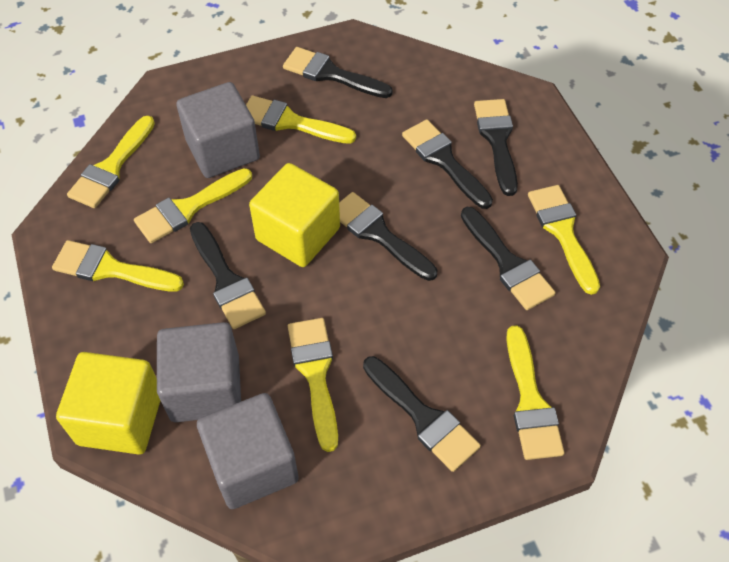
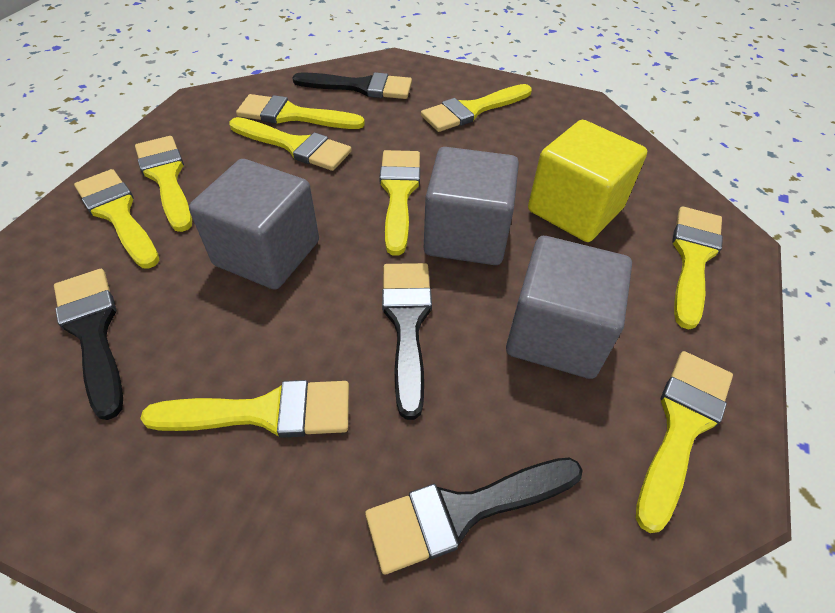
black brush: 7 -> 4
yellow brush: 7 -> 9
yellow cube: 2 -> 1

